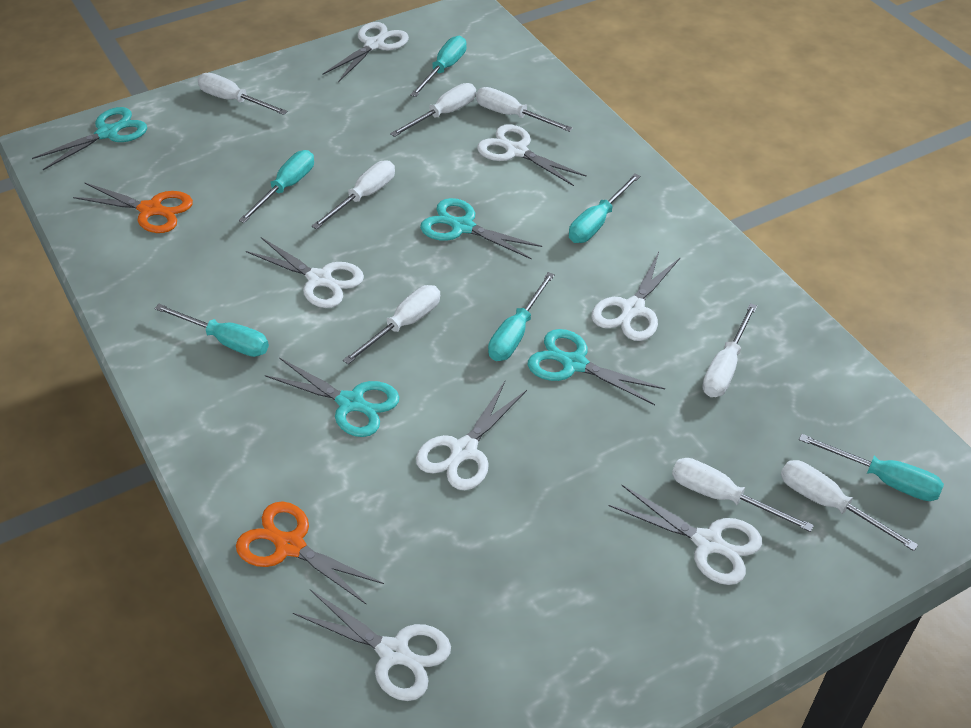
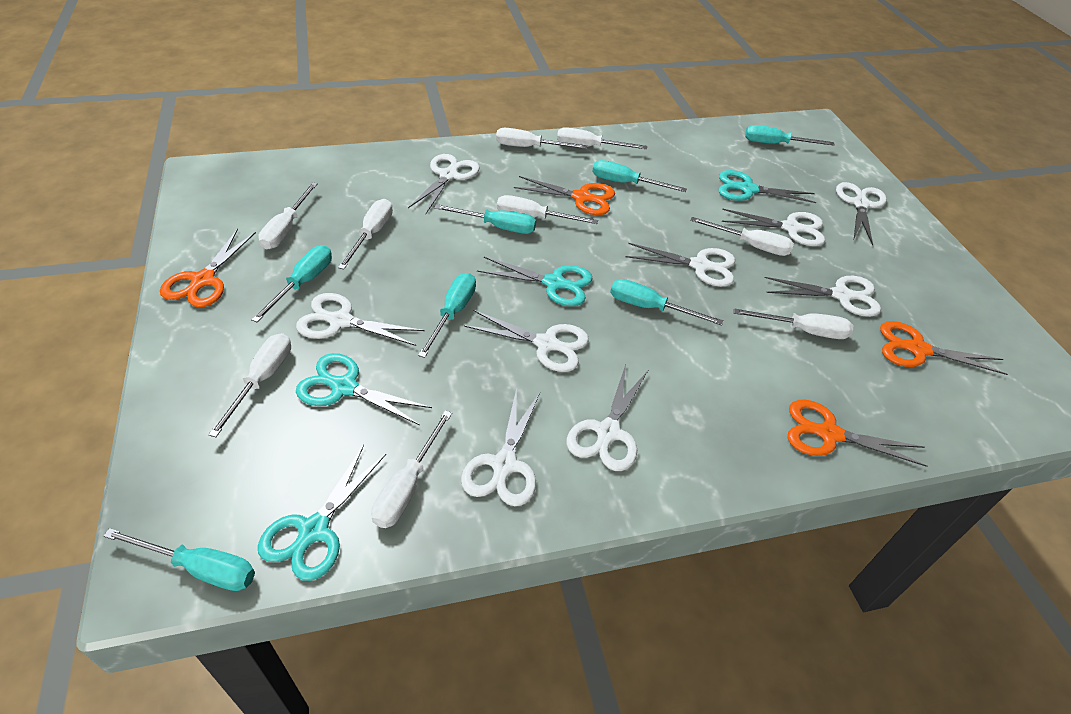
orange scissors: 2 -> 4
turquoise screwdriver: 6 -> 7
white scissors: 7 -> 9
white screwdriver: 8 -> 9

